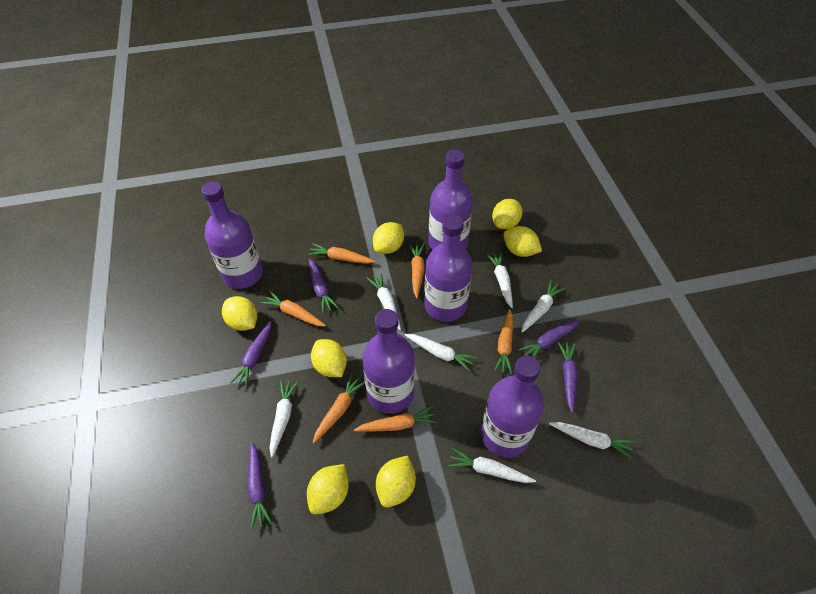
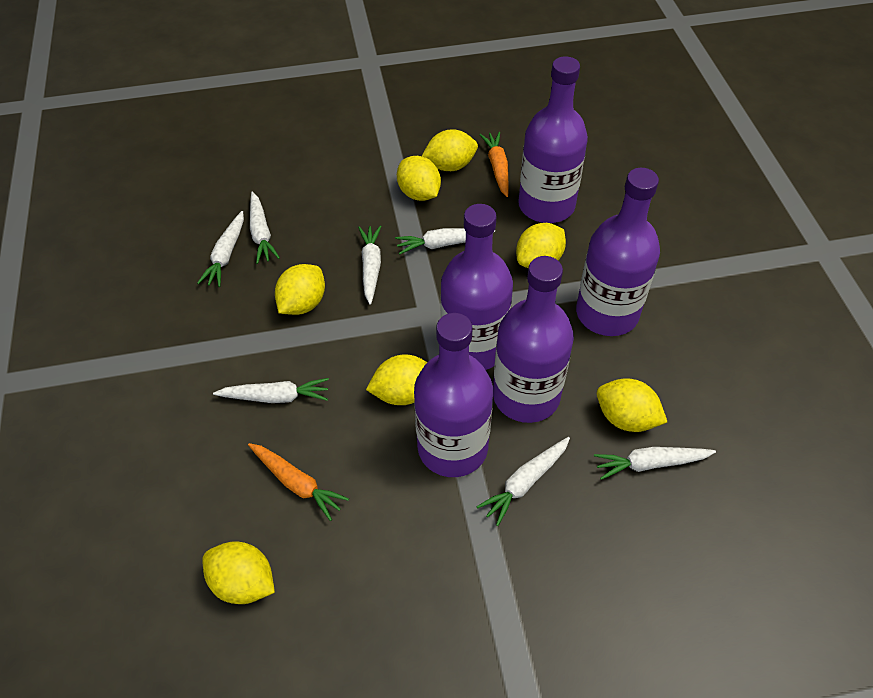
orange carrot: 6 -> 2
purple carrot: 5 -> 0

